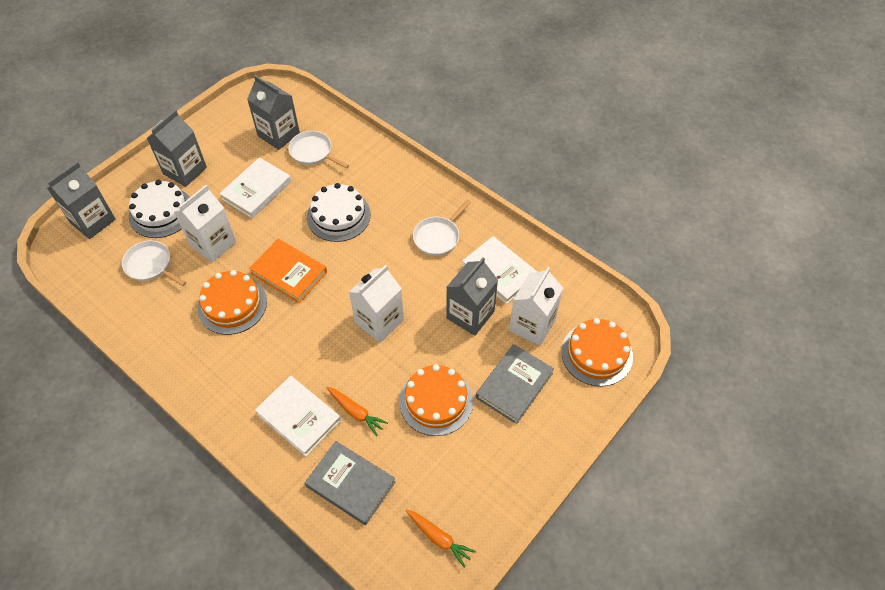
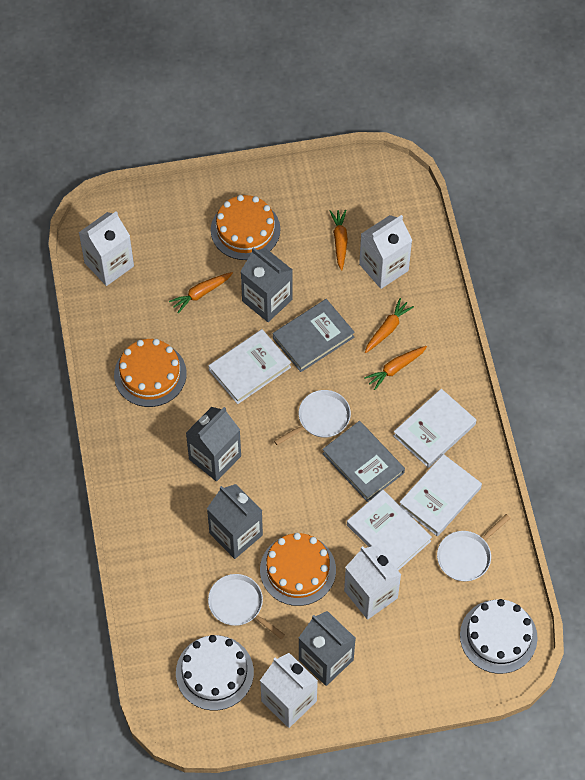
orange book: 1 -> 0
orange carrot: 2 -> 4
white book: 3 -> 4
white carton: 3 -> 4

